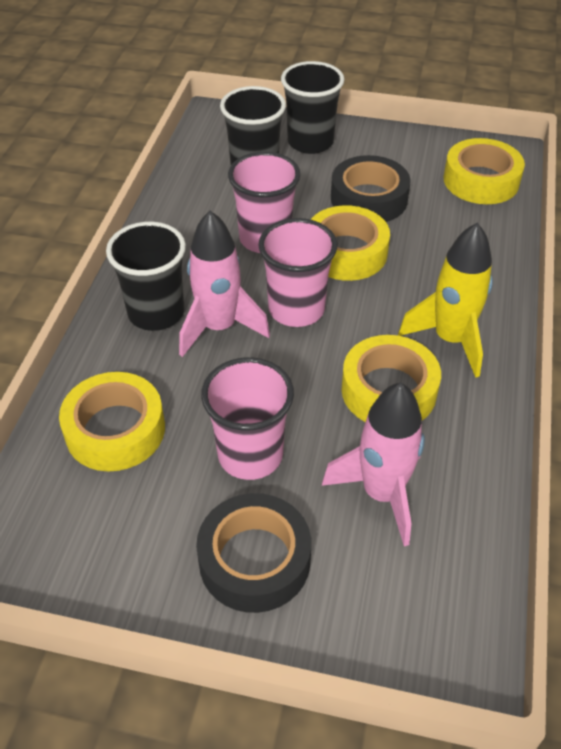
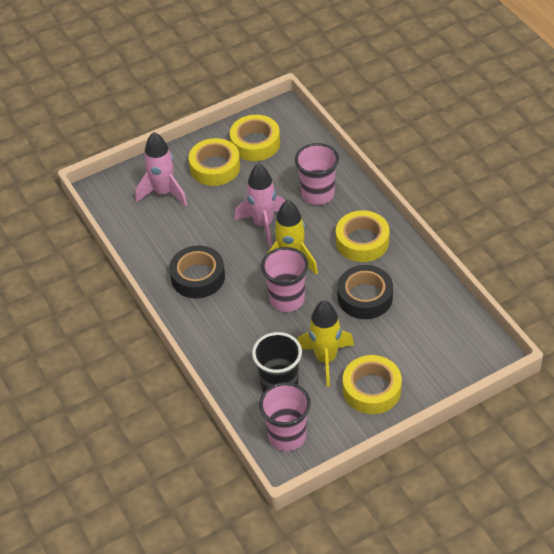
black cup: 3 -> 1
yellow rocket: 1 -> 2

